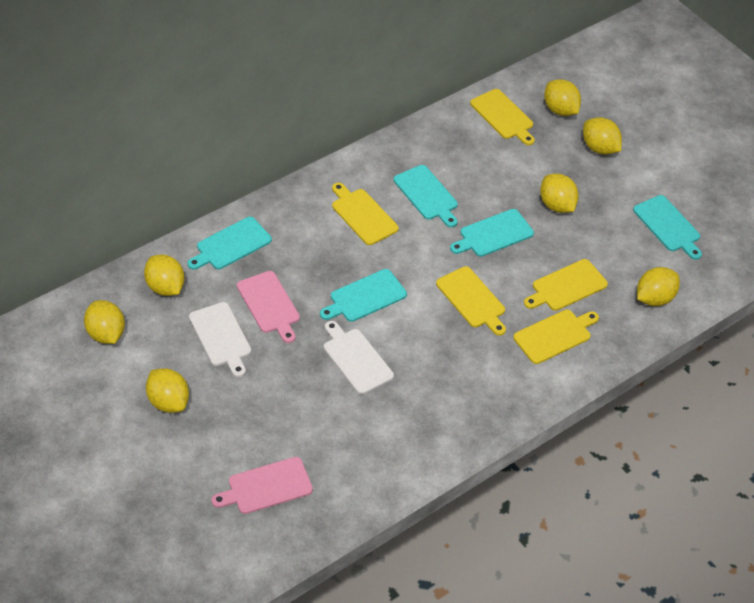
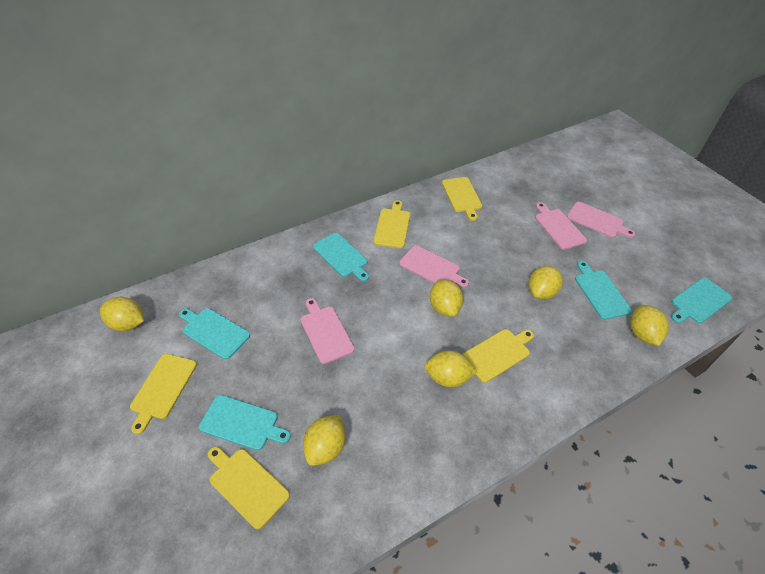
pink cutting board: 2 -> 4
white cutting board: 2 -> 0
yellow lemon: 7 -> 6

